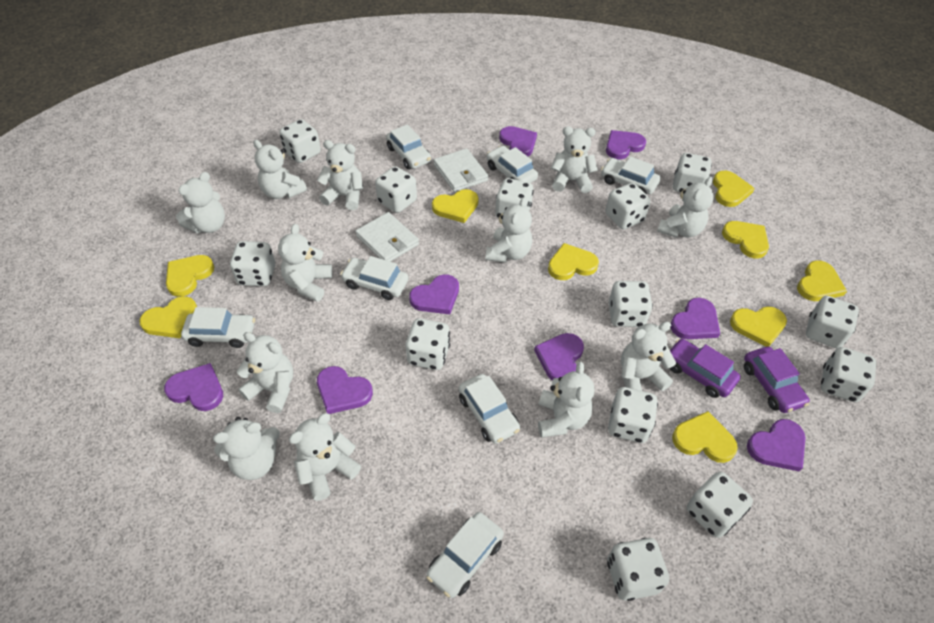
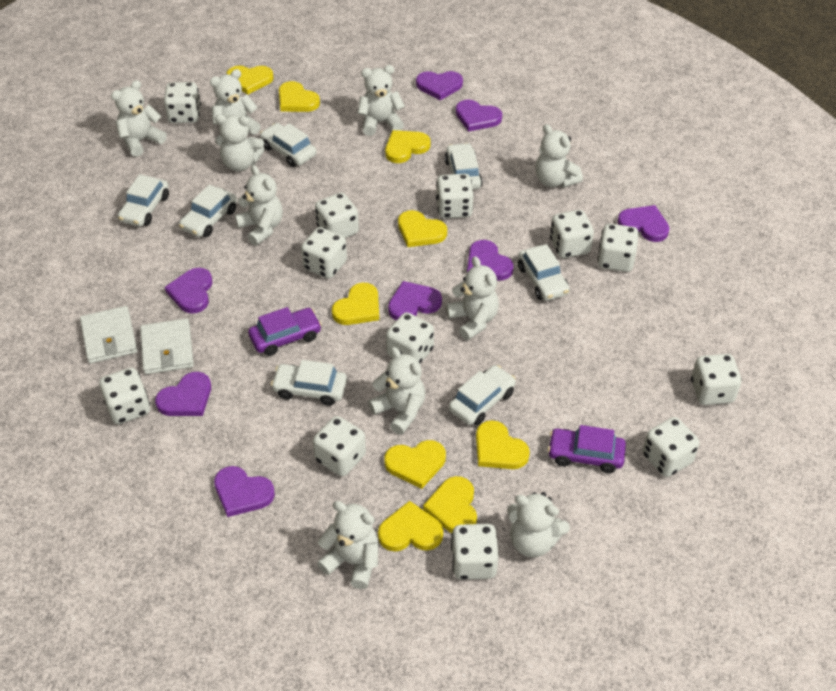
white dice: 13 -> 12
white teddy bear: 12 -> 10

